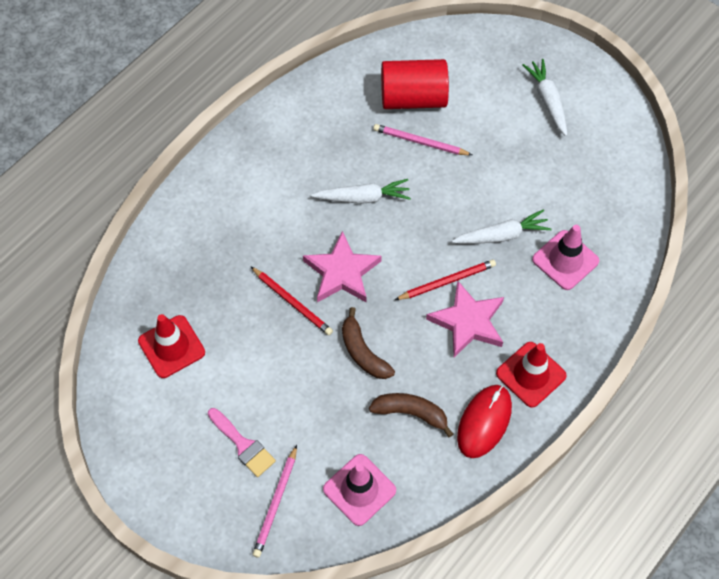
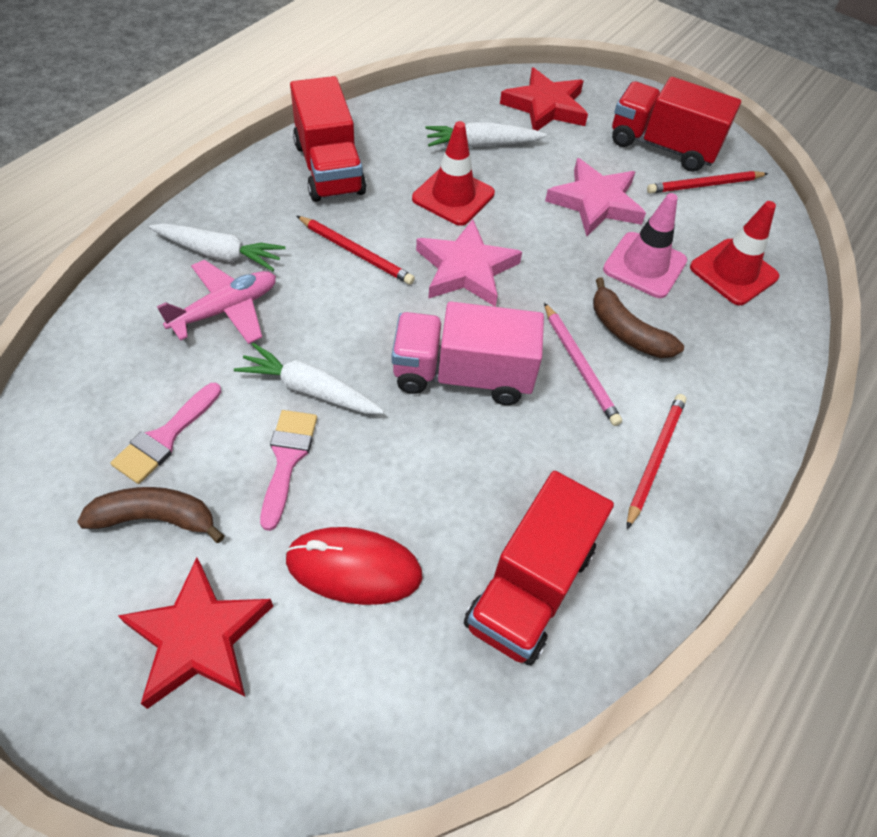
pink brush: 1 -> 2
pink pencil: 2 -> 1
pink plane: 0 -> 1
pink traffic cone: 2 -> 1
pink truck: 0 -> 1
red cylinder: 1 -> 0
red pencil: 2 -> 3
red star: 0 -> 2
red truck: 0 -> 3

